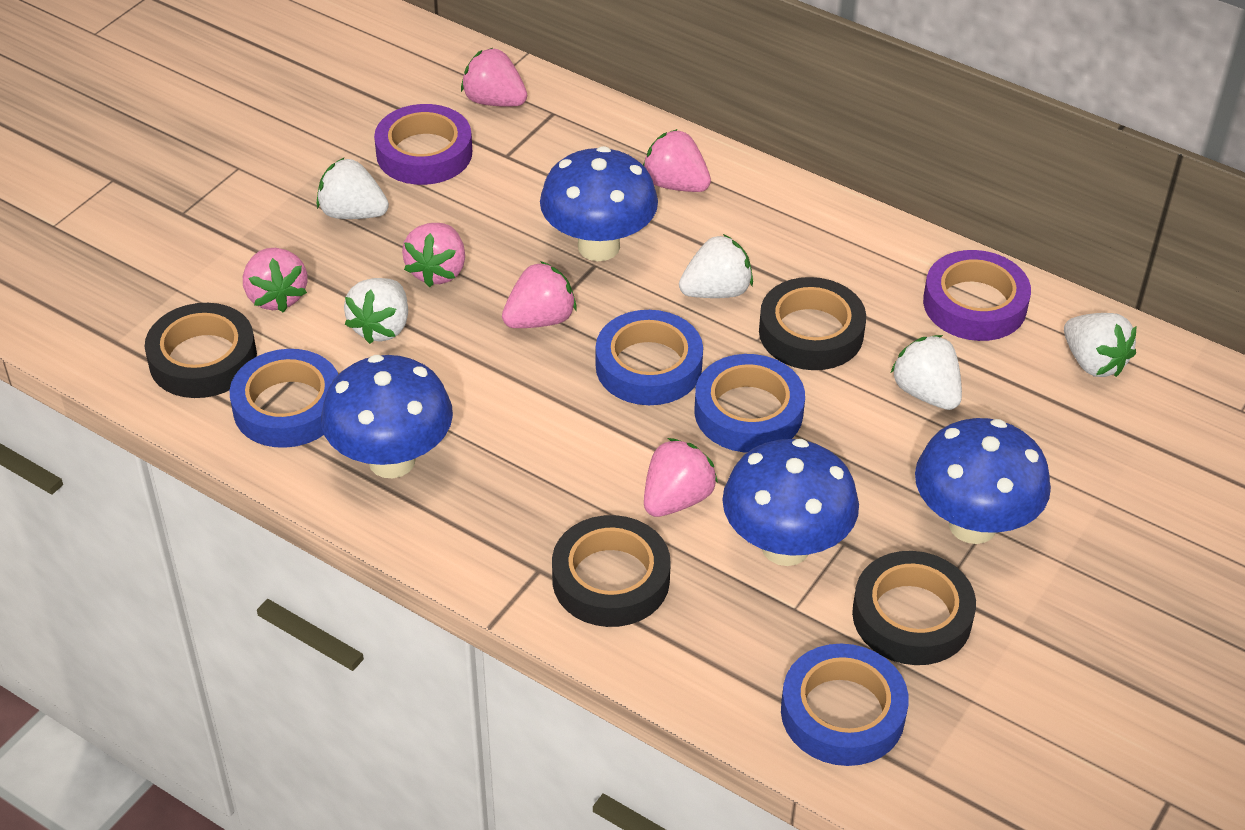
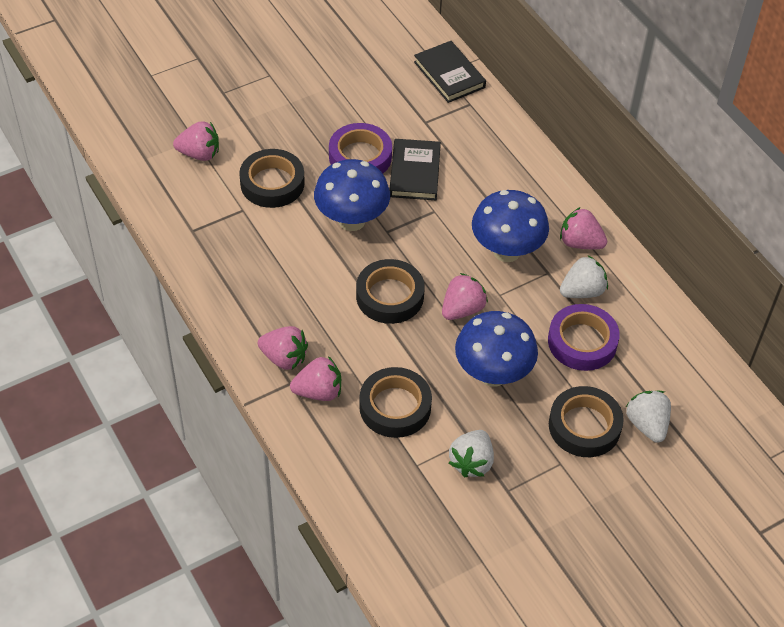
black book: 0 -> 2
blue mushroom: 4 -> 3
blue tape: 4 -> 0
pink strawberry: 6 -> 5
white strawberry: 5 -> 3

